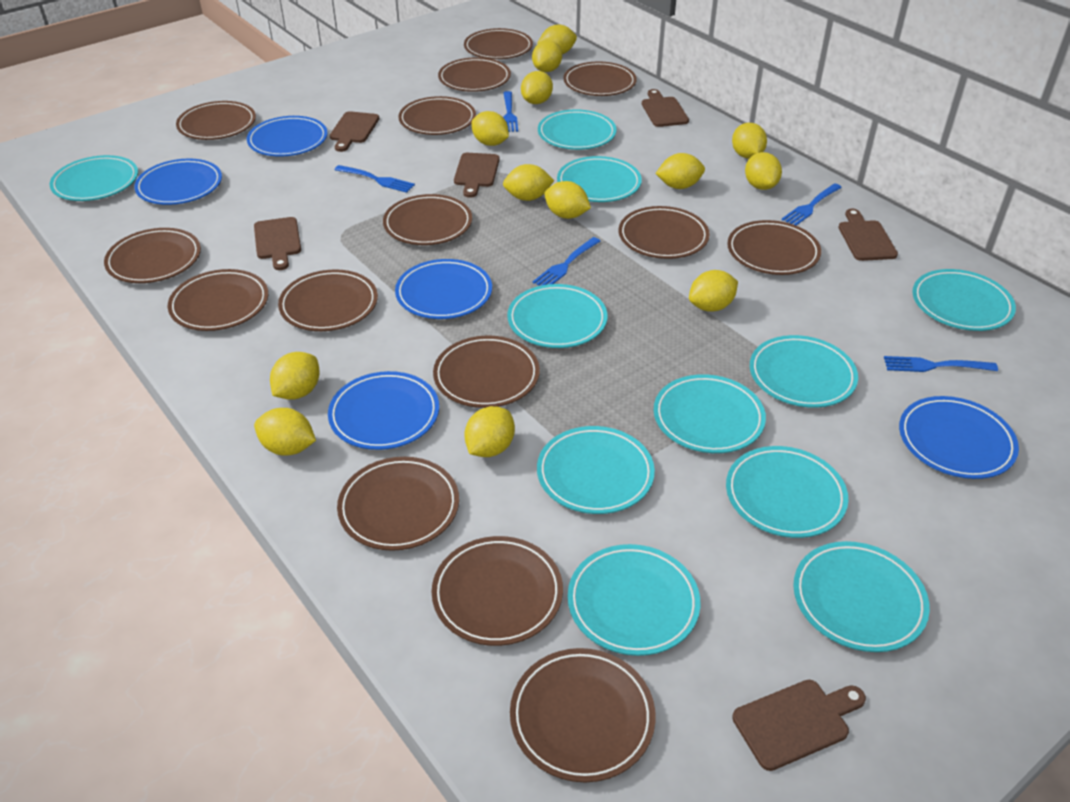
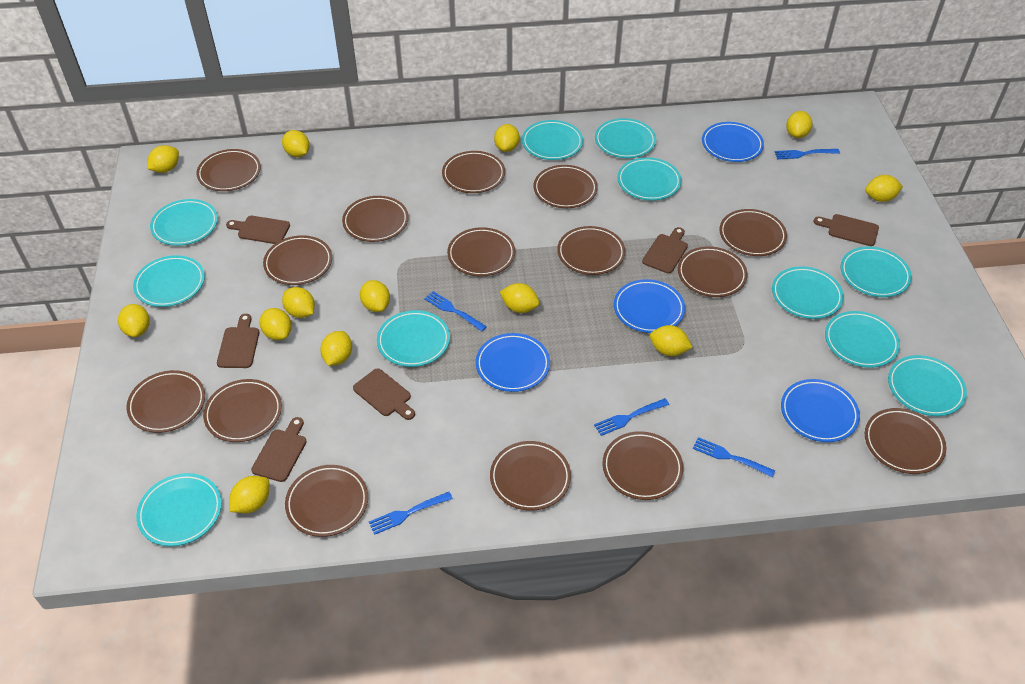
blue plate: 5 -> 4

